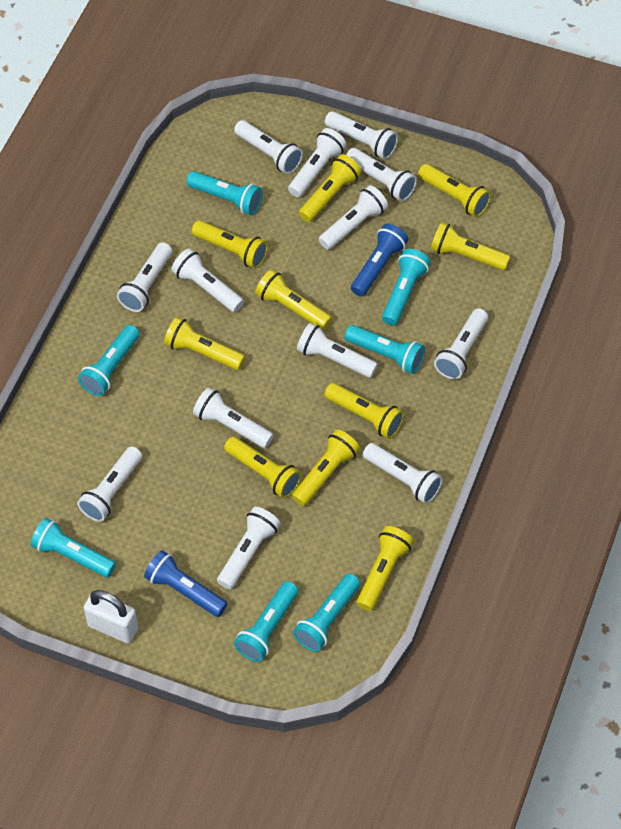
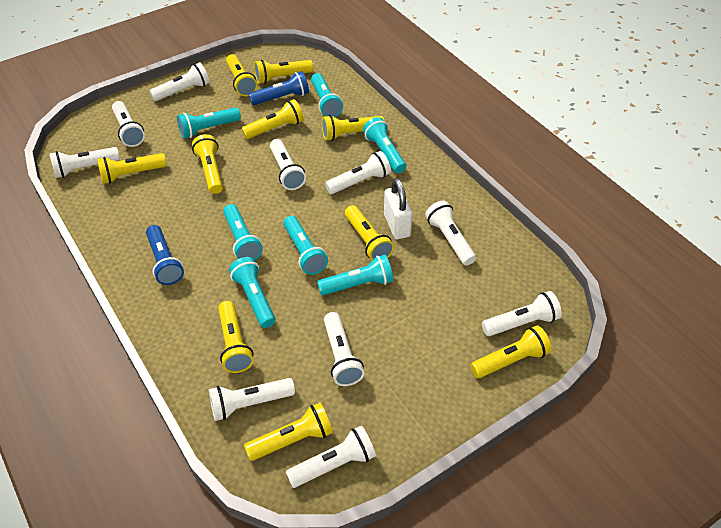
white flashlight: 13 -> 10

